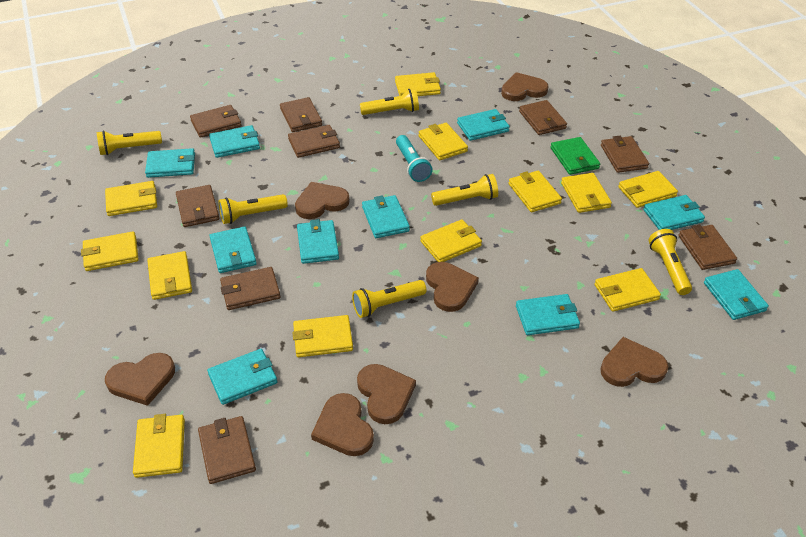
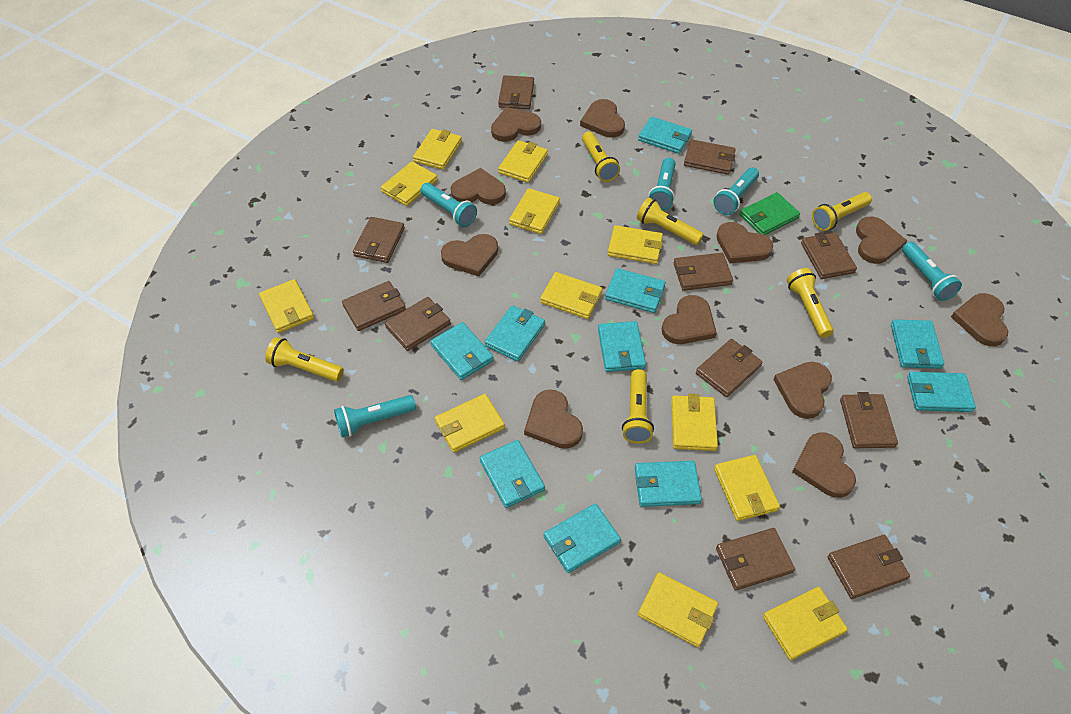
brown heart: 7 -> 11
brown wallet: 9 -> 11
turquoise flashlight: 1 -> 5

